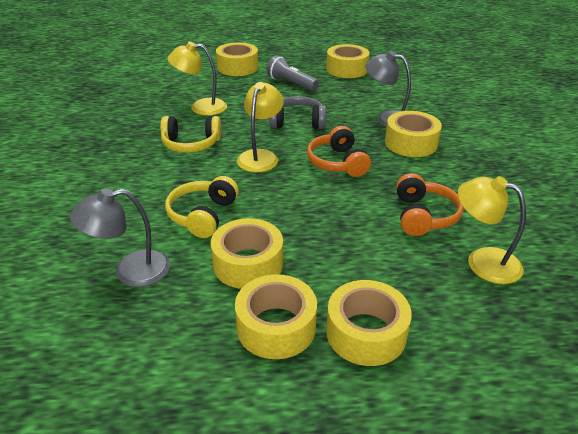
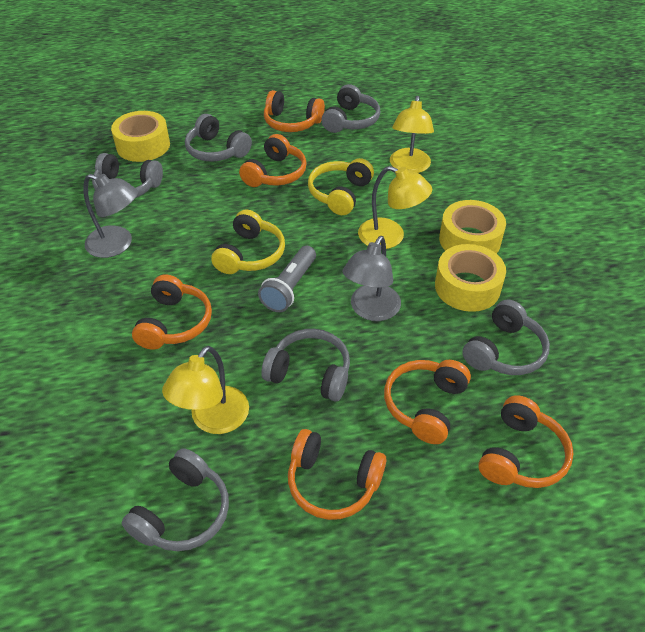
grey headphones: 1 -> 6
orange headphones: 2 -> 6
yellow tape: 6 -> 3

